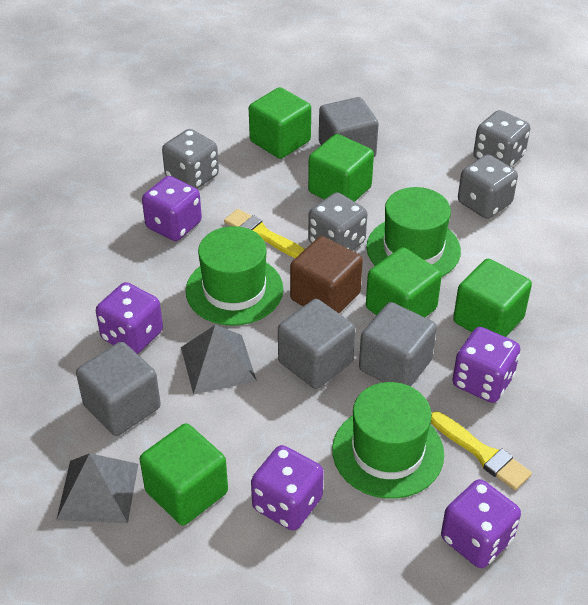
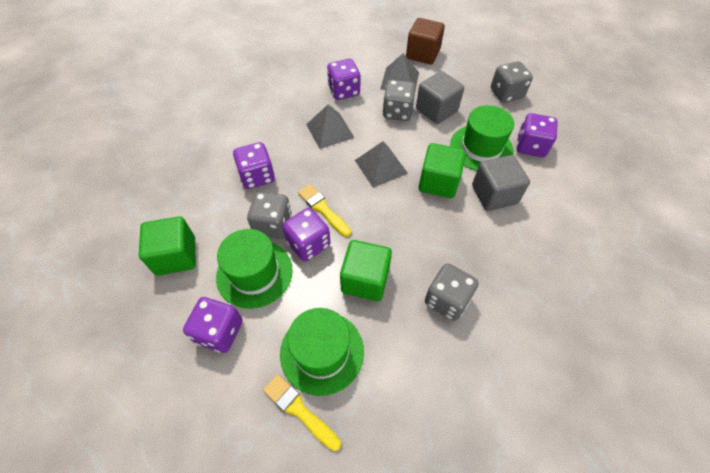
green cube: 5 -> 3
grey cube: 4 -> 2
grey pyramid: 2 -> 3

